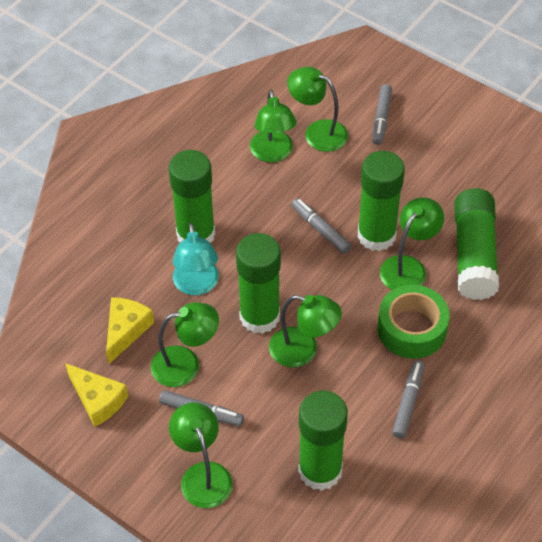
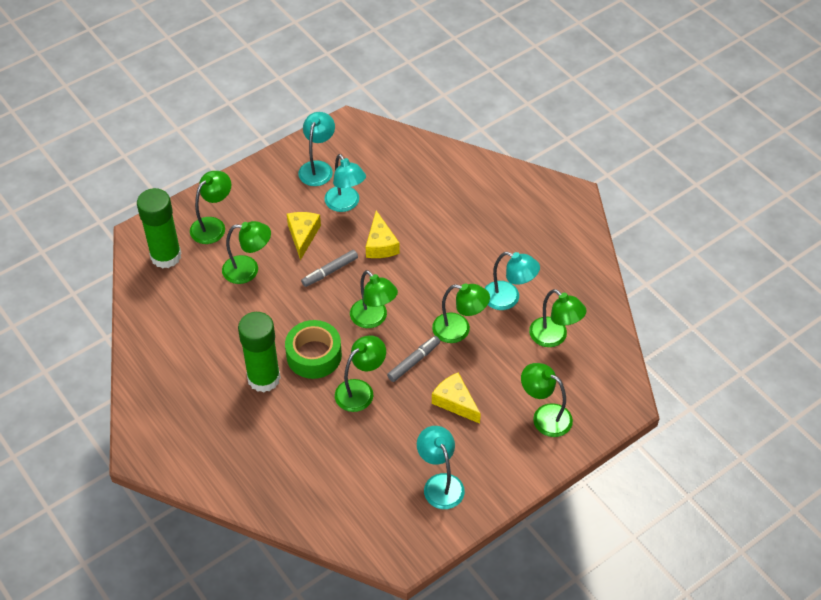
green glue stick: 5 -> 2
green lamp: 6 -> 7
grey marker: 4 -> 2
turquoise lamp: 1 -> 4
yellow cheese: 2 -> 3

